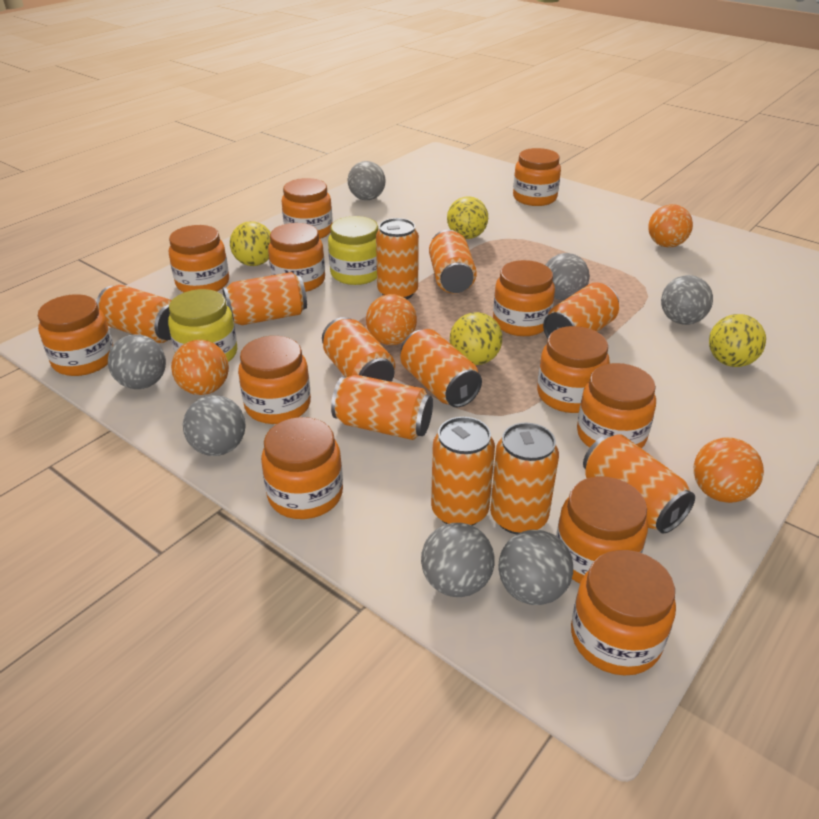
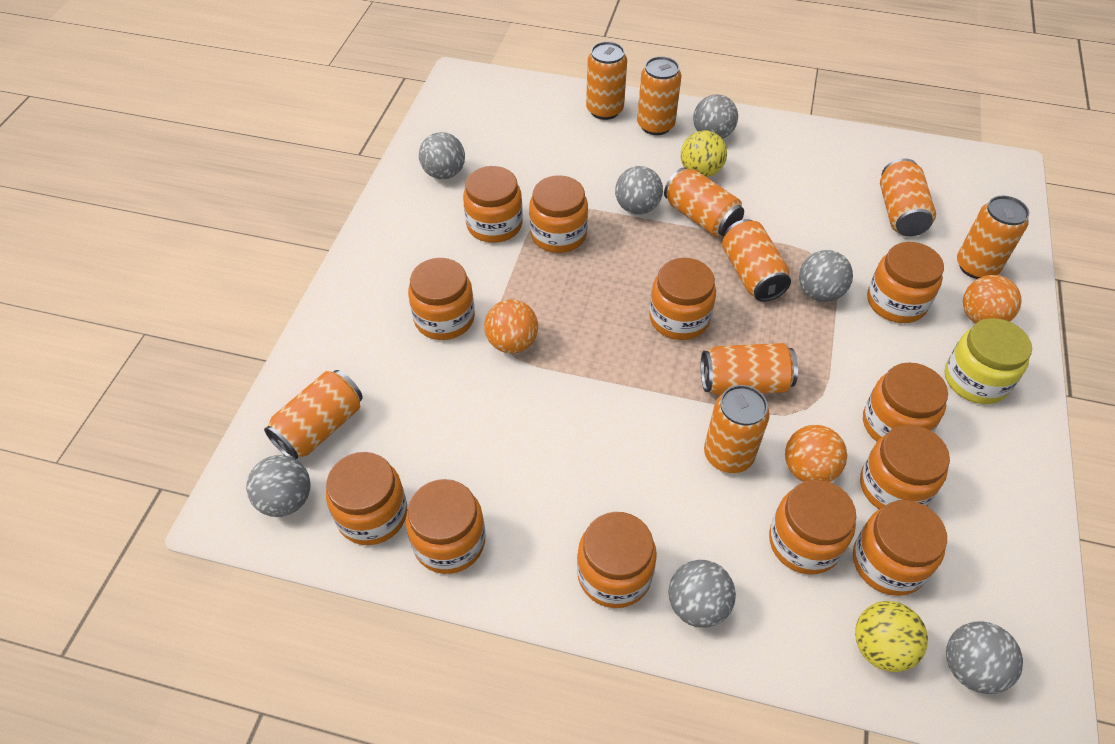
orange ball: 4 -> 3
orange can: 11 -> 9
yellow ball: 4 -> 2
yellow jar: 2 -> 1

